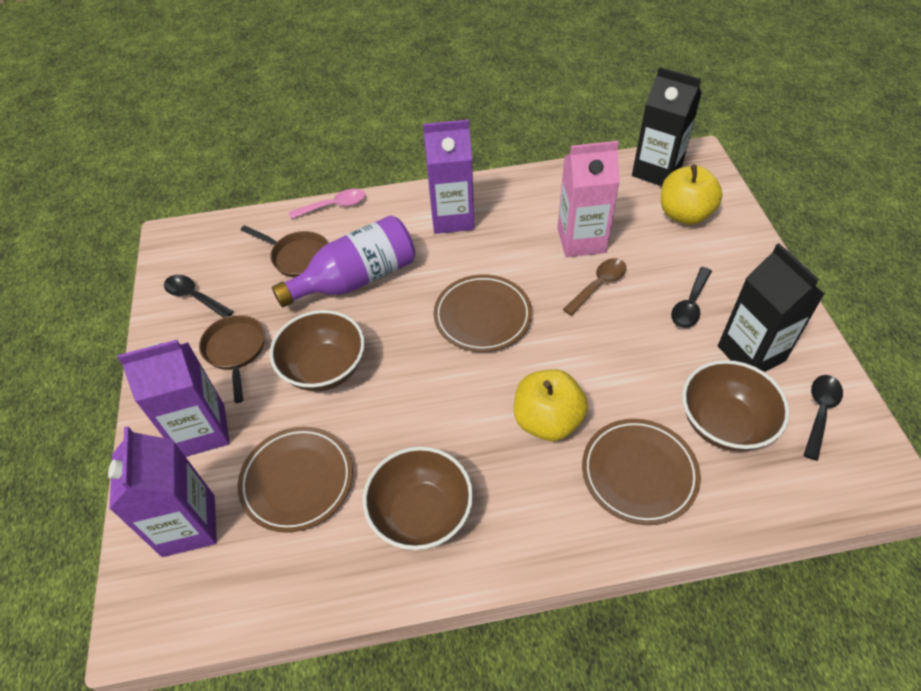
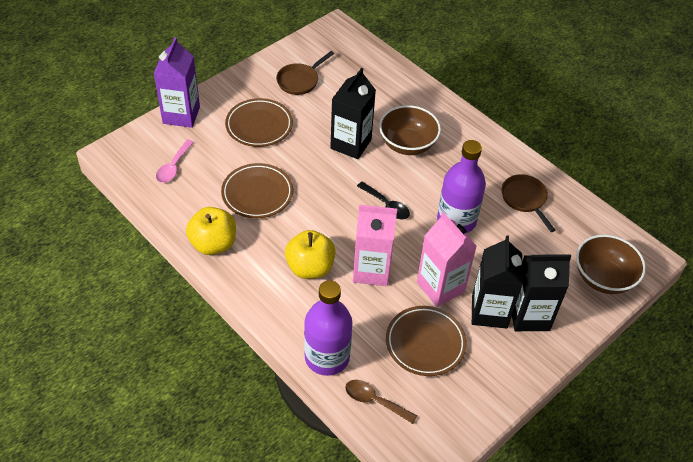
black carton: 2 -> 3
black spoon: 3 -> 1
brown bowl: 3 -> 2
pink carton: 1 -> 2
purple bottle: 1 -> 2
purple carton: 3 -> 1

